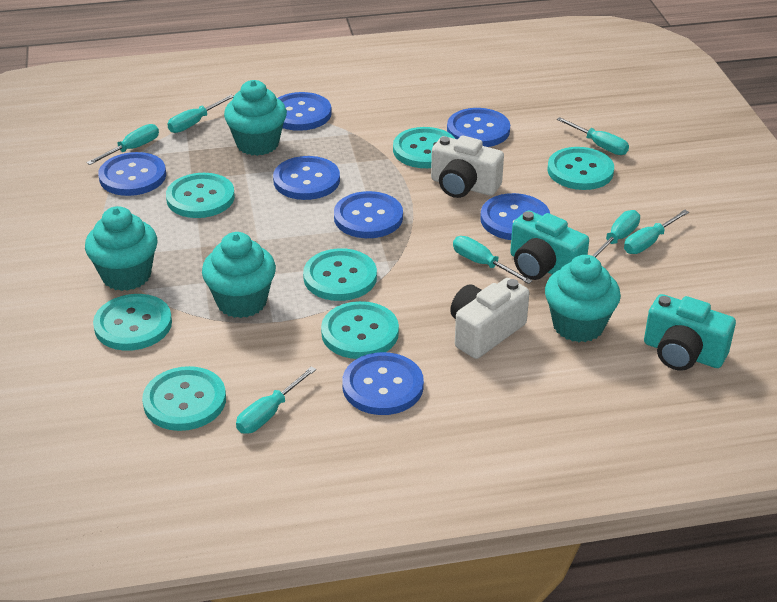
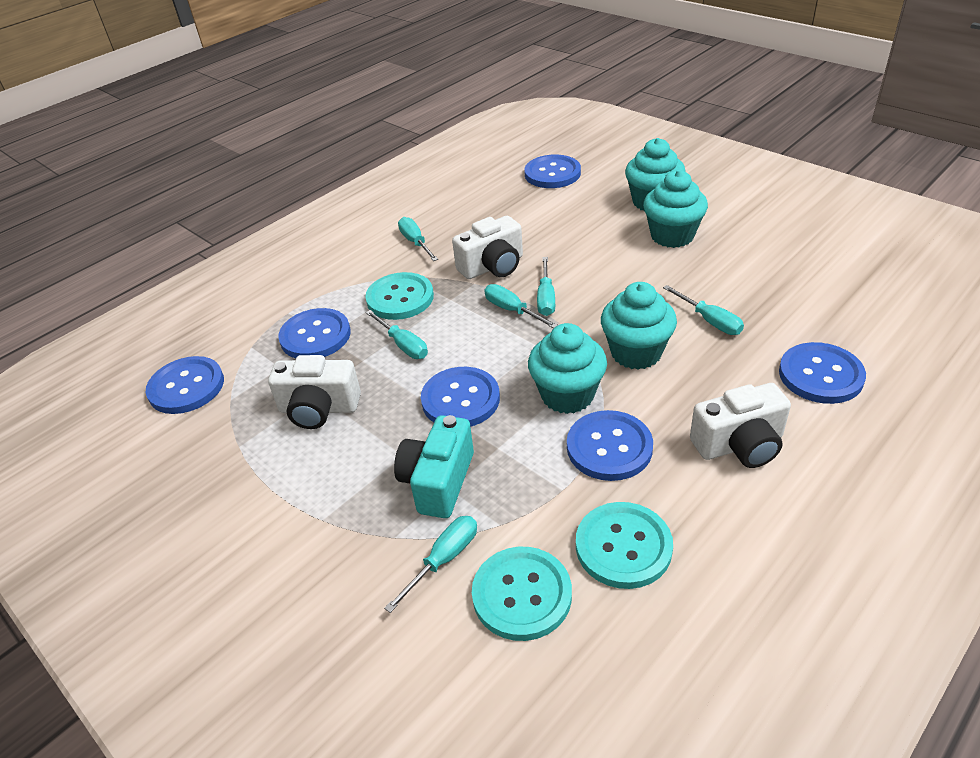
blue button: 7 -> 6
turquoise button: 7 -> 3
turquoise camera: 2 -> 1
turquoise screwdriver: 7 -> 6
white camera: 2 -> 3

